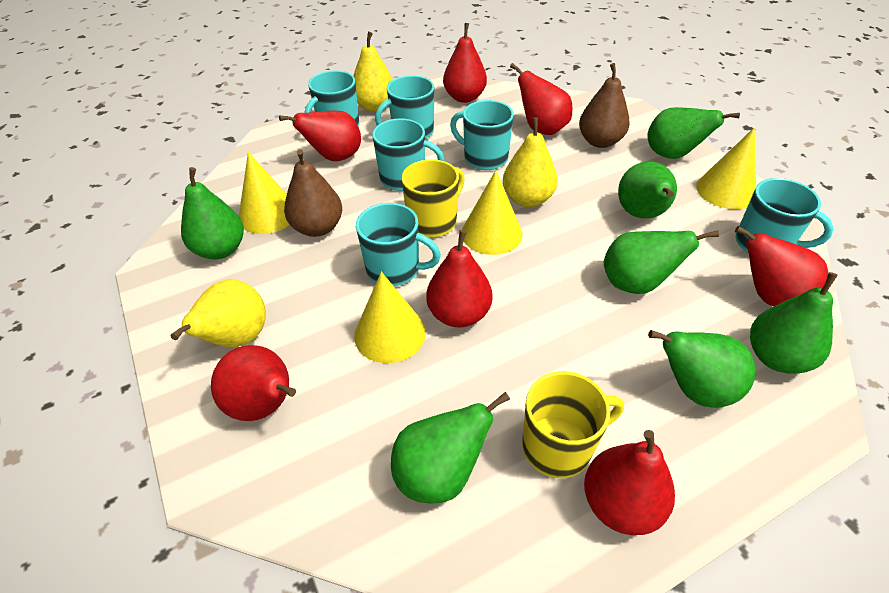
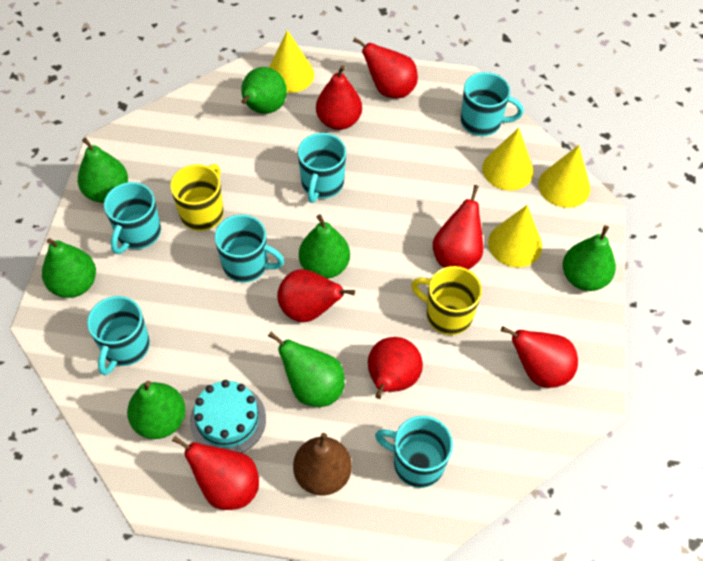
brown pear: 2 -> 1
turquoise cake: 0 -> 1
yellow pear: 3 -> 0

